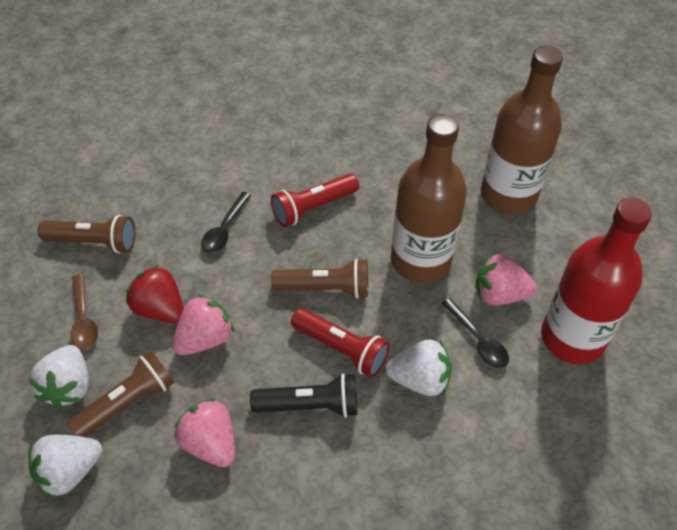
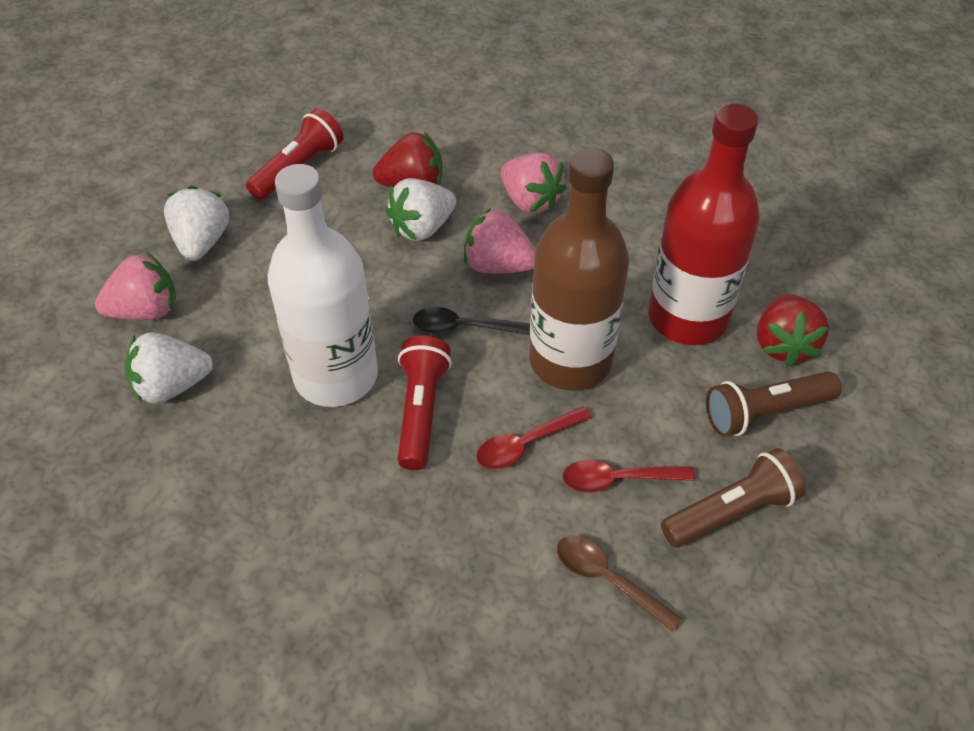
black flashlight: 1 -> 0
black spoon: 2 -> 1
brown bottle: 2 -> 1
brown flashlight: 3 -> 2
red spoon: 0 -> 2
red strawberry: 1 -> 2
white bottle: 0 -> 1

